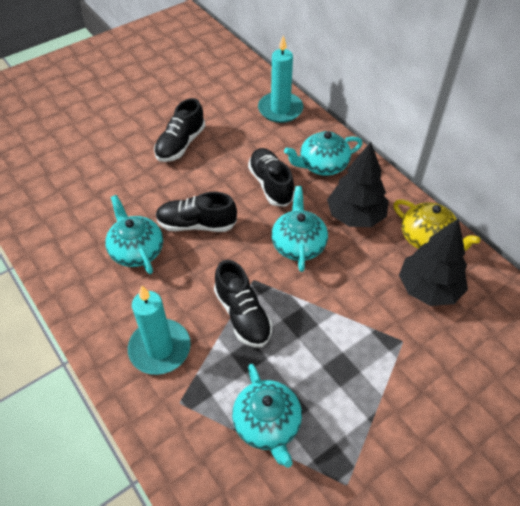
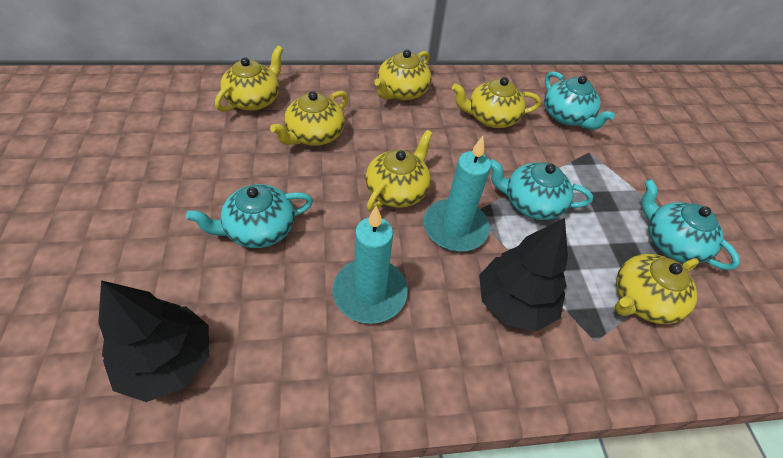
black shoe: 4 -> 0
yellow teapot: 1 -> 6

